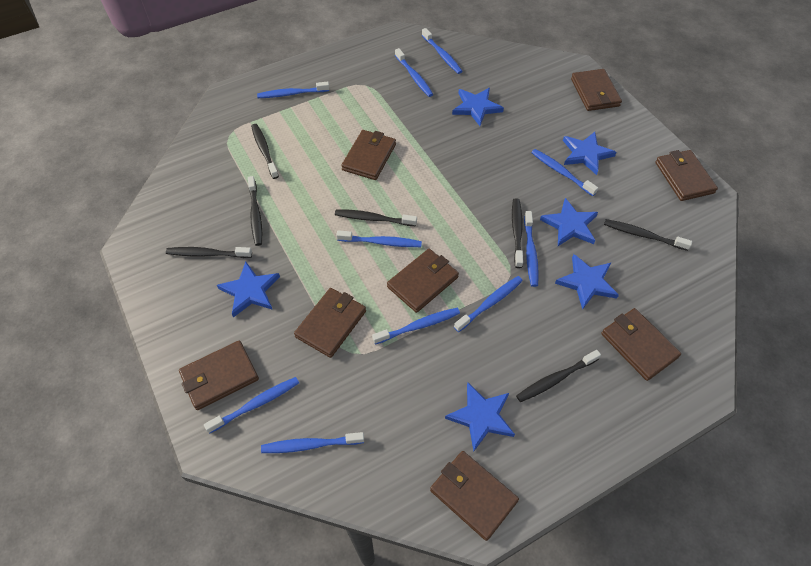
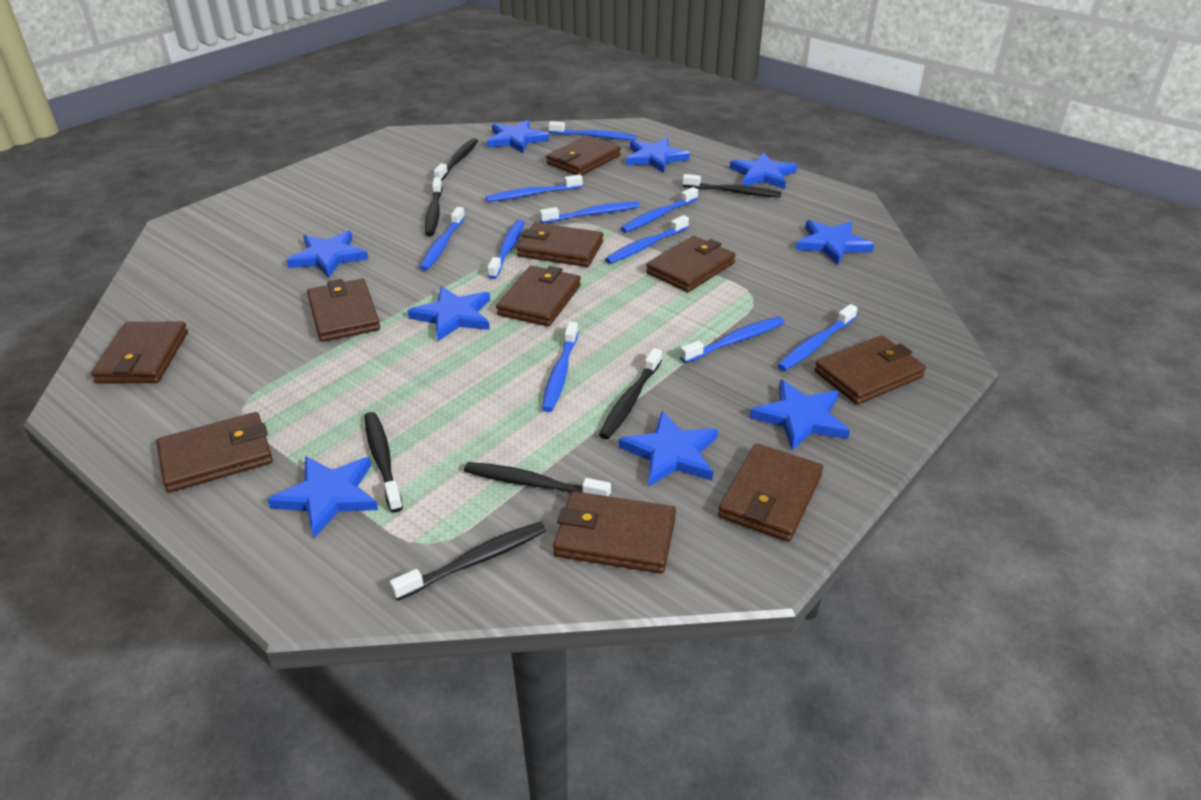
blue star: 6 -> 9
brown wallet: 8 -> 10

